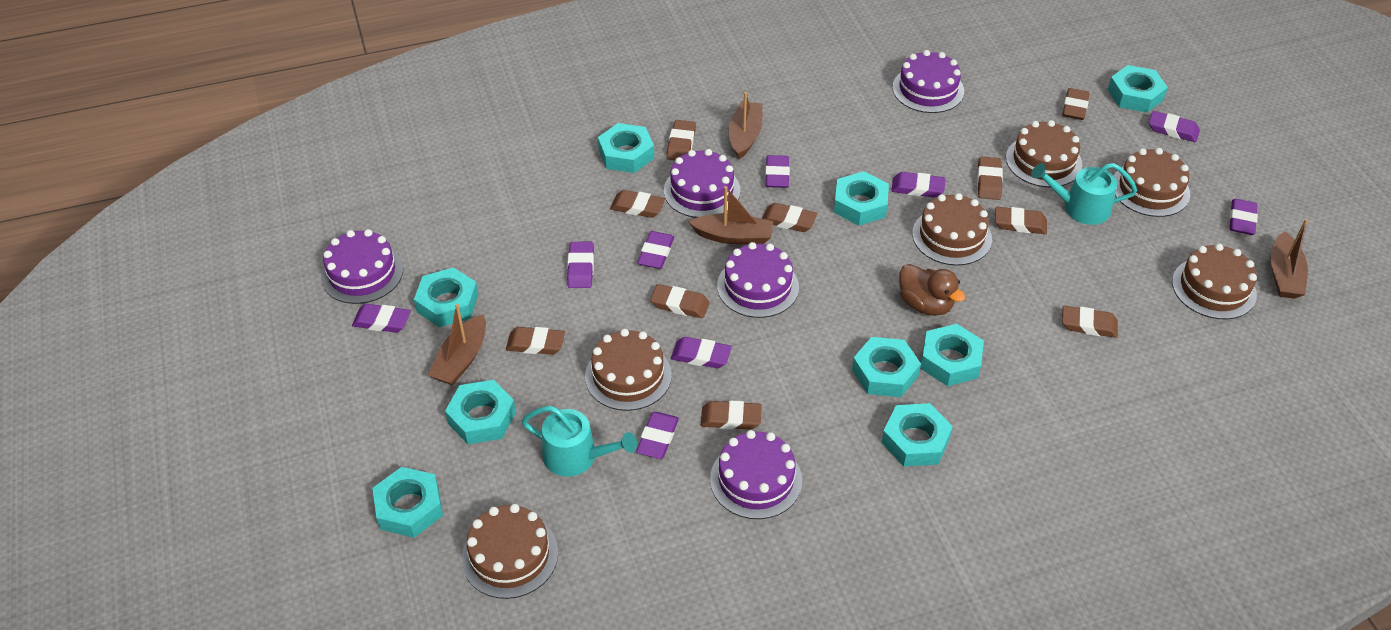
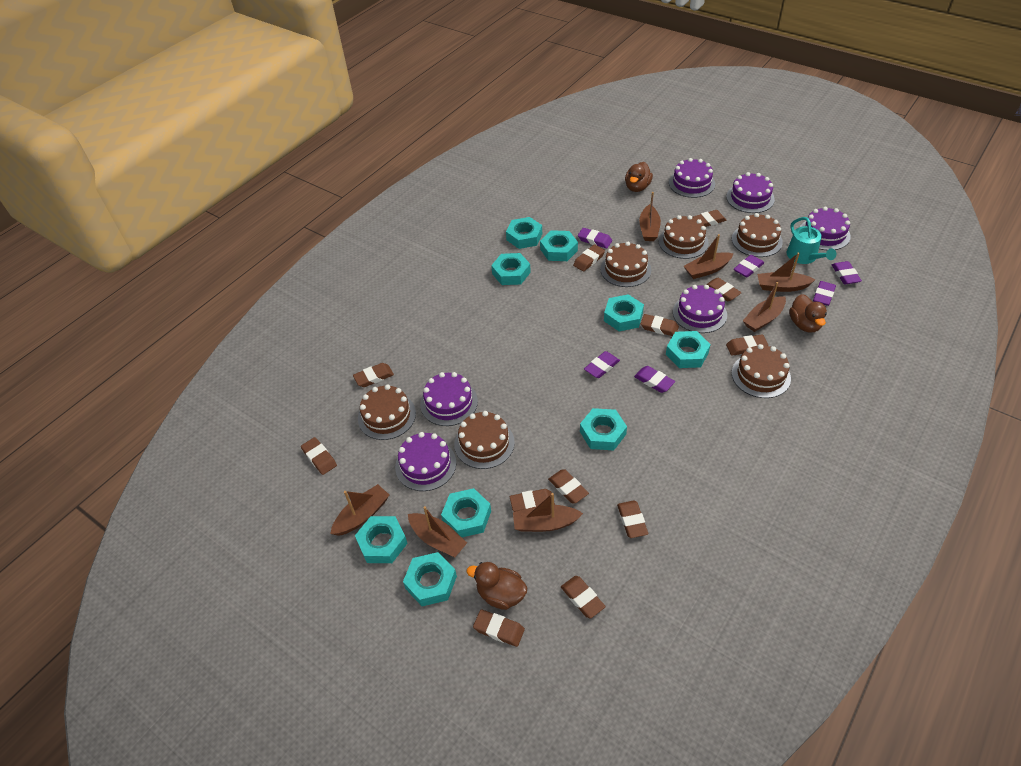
brown boat: 4 -> 7
brown duck: 1 -> 3
brown eraser: 10 -> 12
purple cake: 5 -> 6
purple eraser: 9 -> 6
turquoise watering can: 2 -> 1

